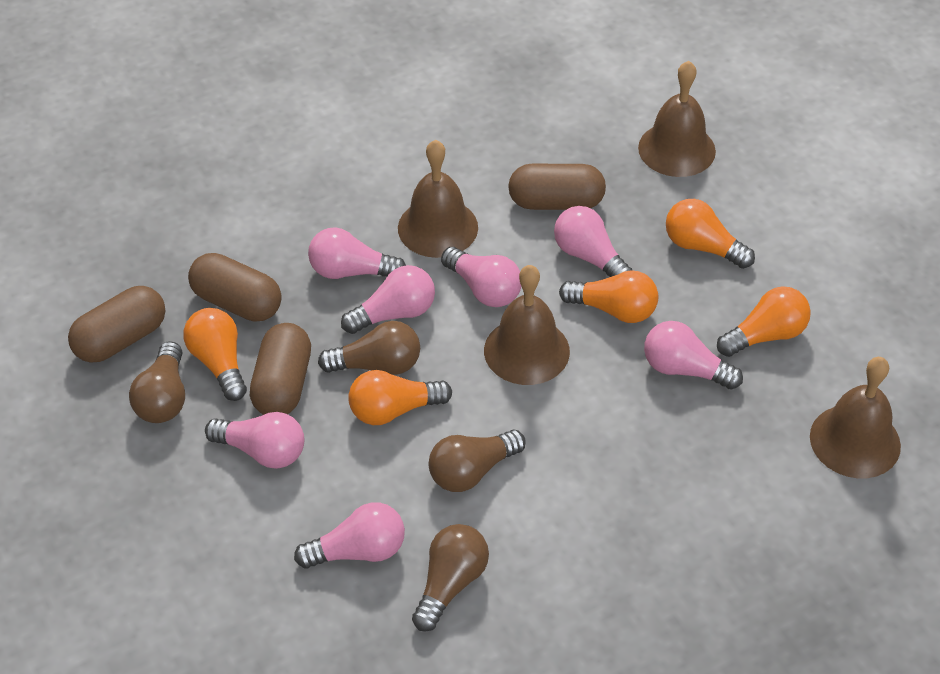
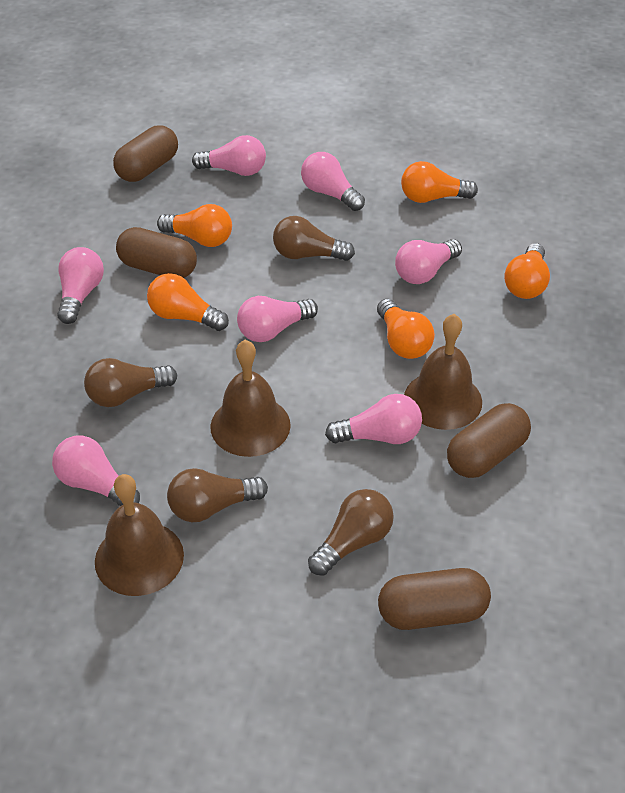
brown bell: 4 -> 3

